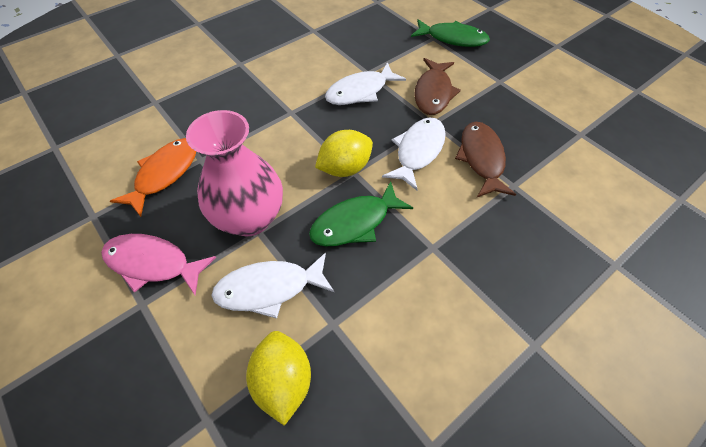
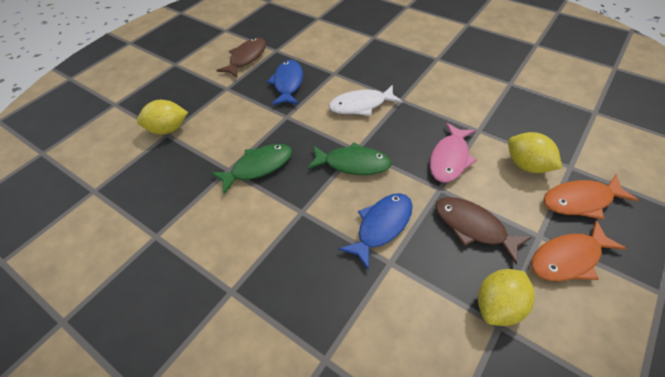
blue fish: 0 -> 2
orange fish: 1 -> 2
pink vase: 1 -> 0
white fish: 3 -> 1
yellow lemon: 2 -> 3

